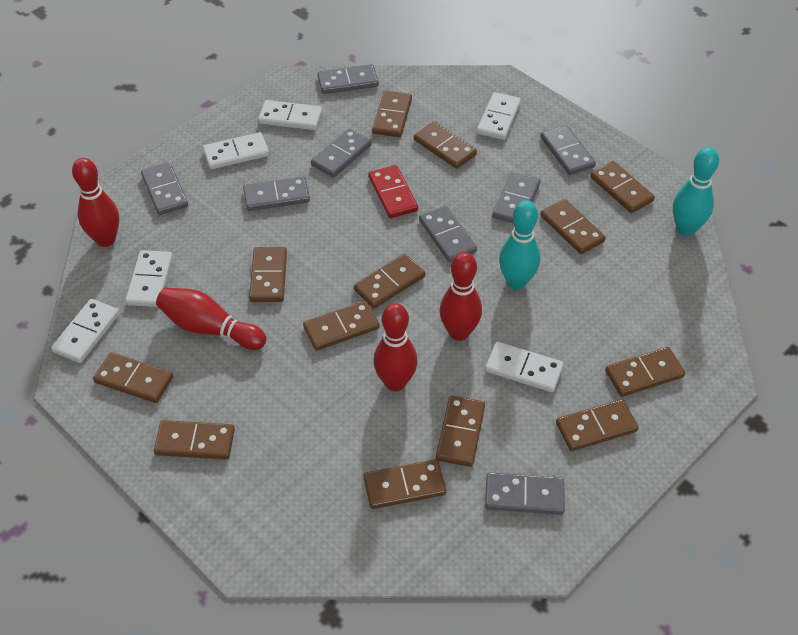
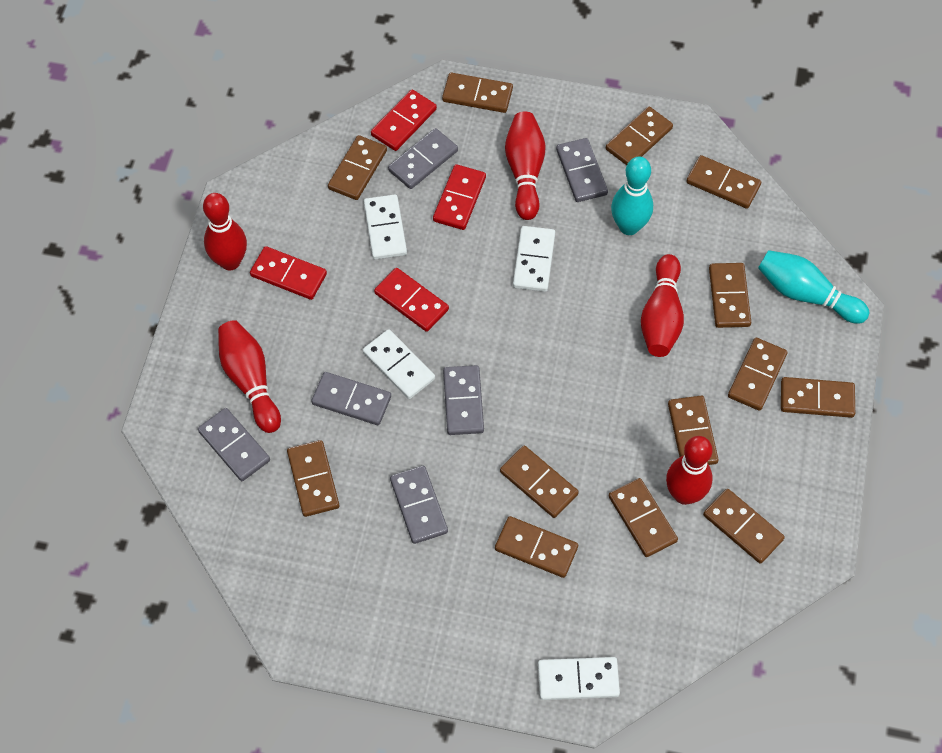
grey domino: 8 -> 6
red bowling pin: 4 -> 5
red domino: 1 -> 4
white domino: 6 -> 4

